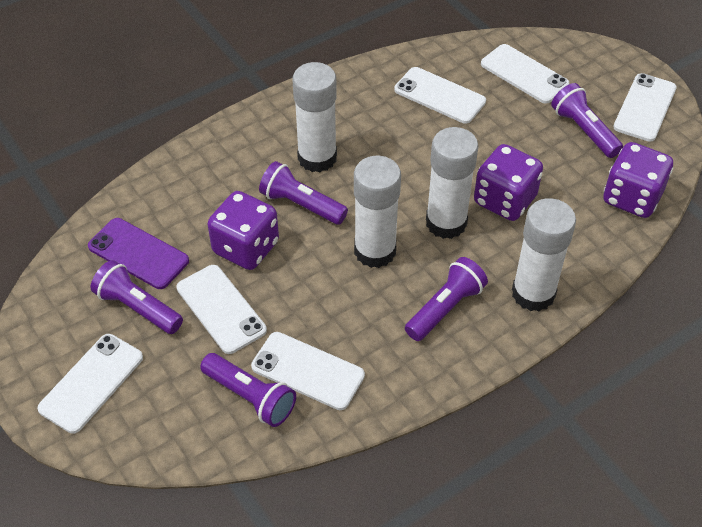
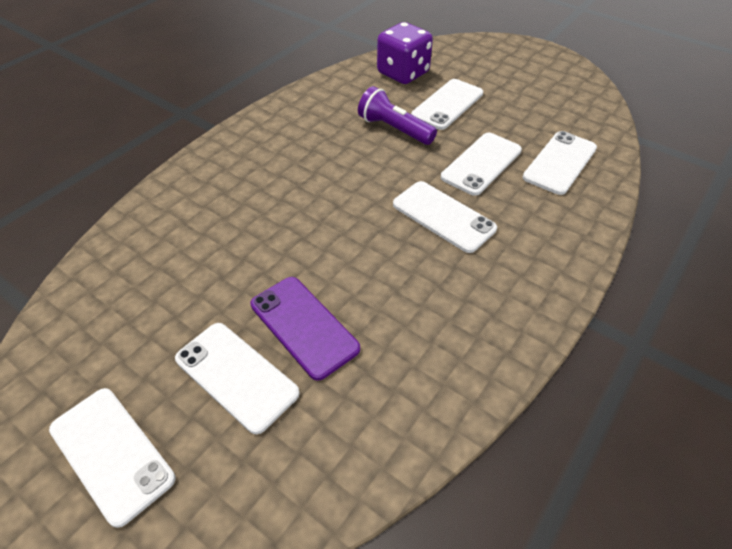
purple dice: 3 -> 1
purple flashlight: 5 -> 1
white glue stick: 4 -> 0

